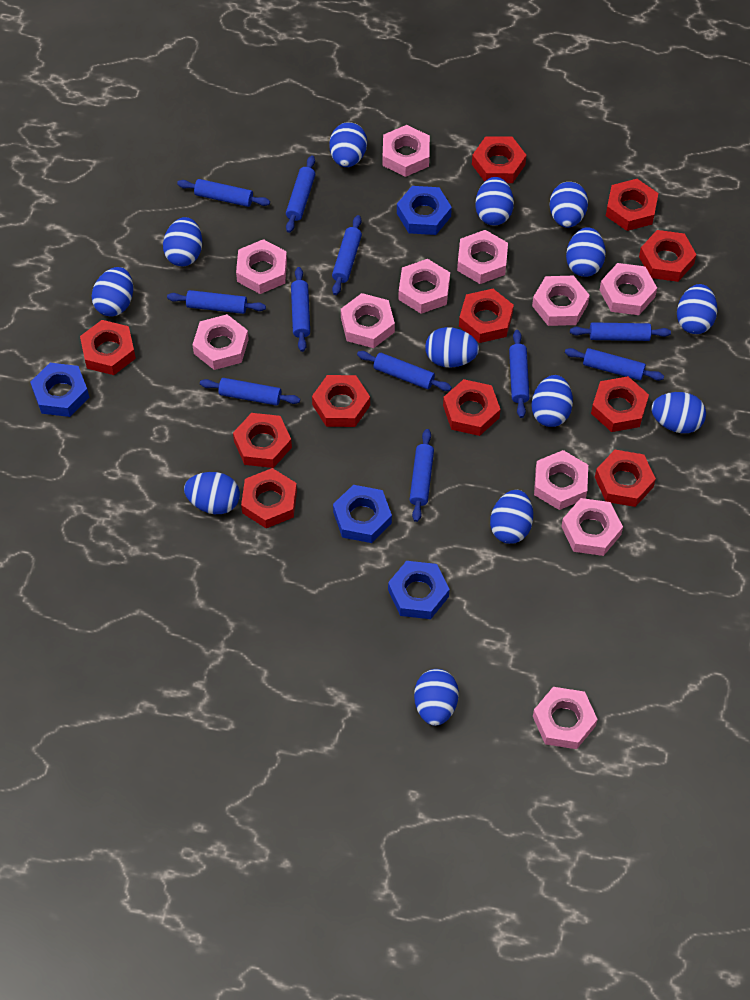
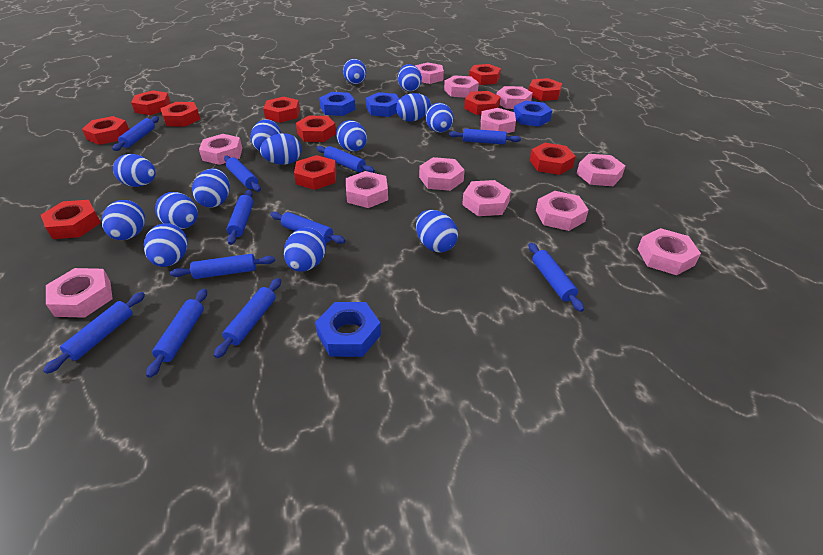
blue egg: 13 -> 14
pink nut: 11 -> 12

